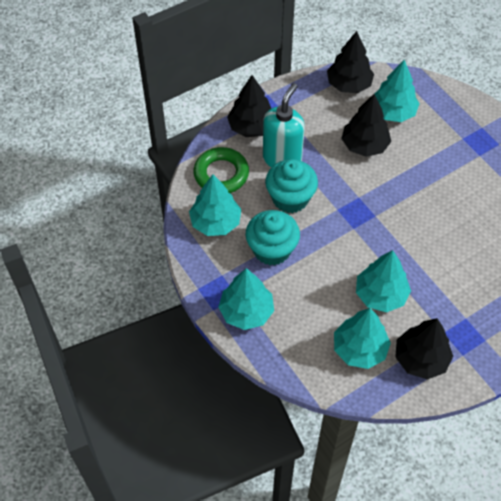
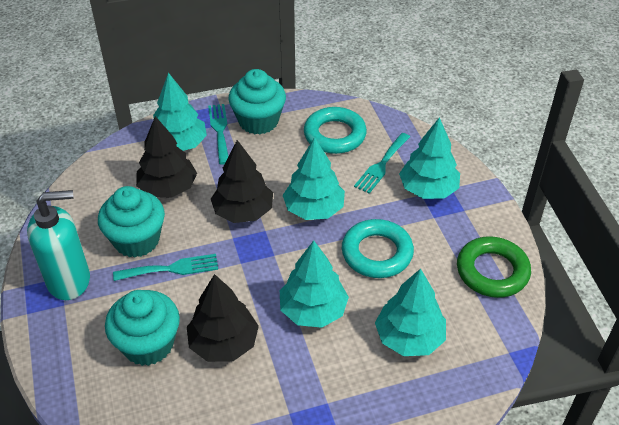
black tree: 4 -> 3
turquoise cupcake: 2 -> 3
turquoise fork: 0 -> 3
turquoise ring: 0 -> 2

